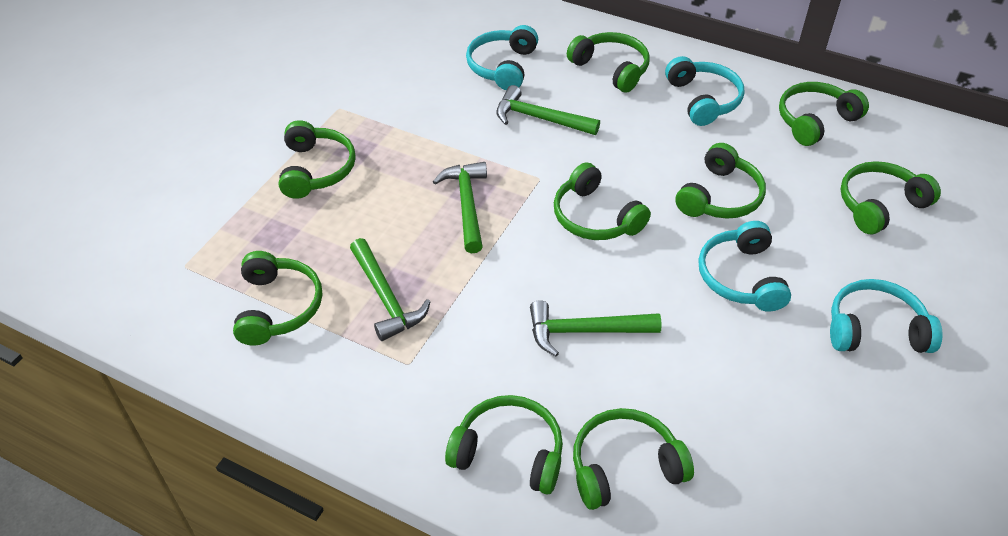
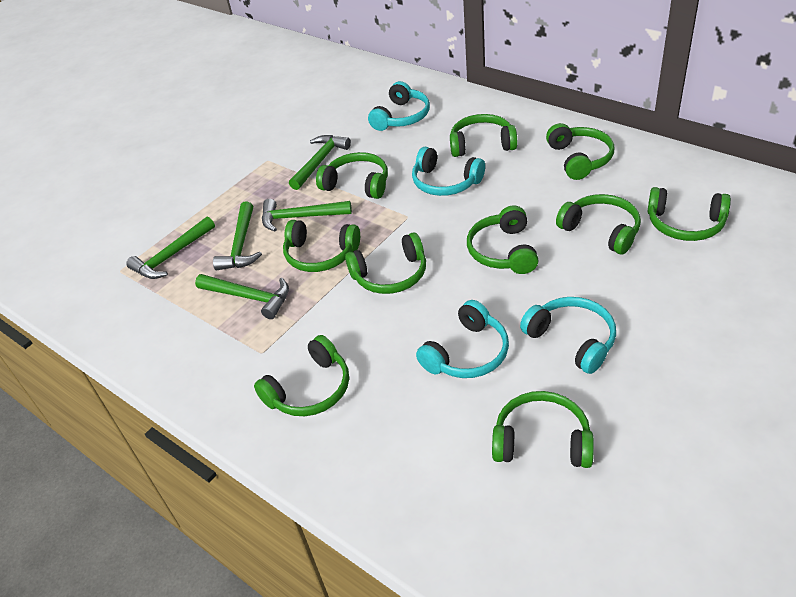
green hammer: 4 -> 5
green headphones: 9 -> 10

